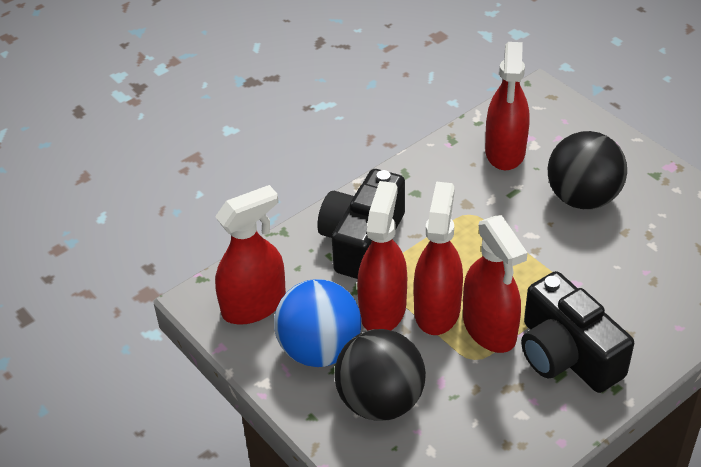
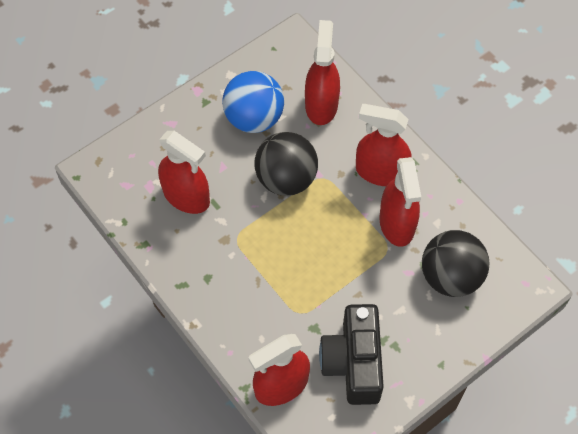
black camera: 2 -> 1

